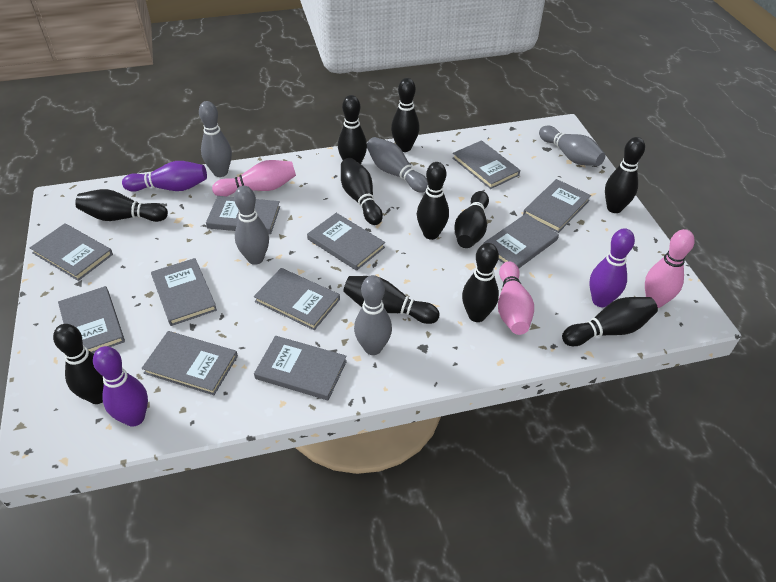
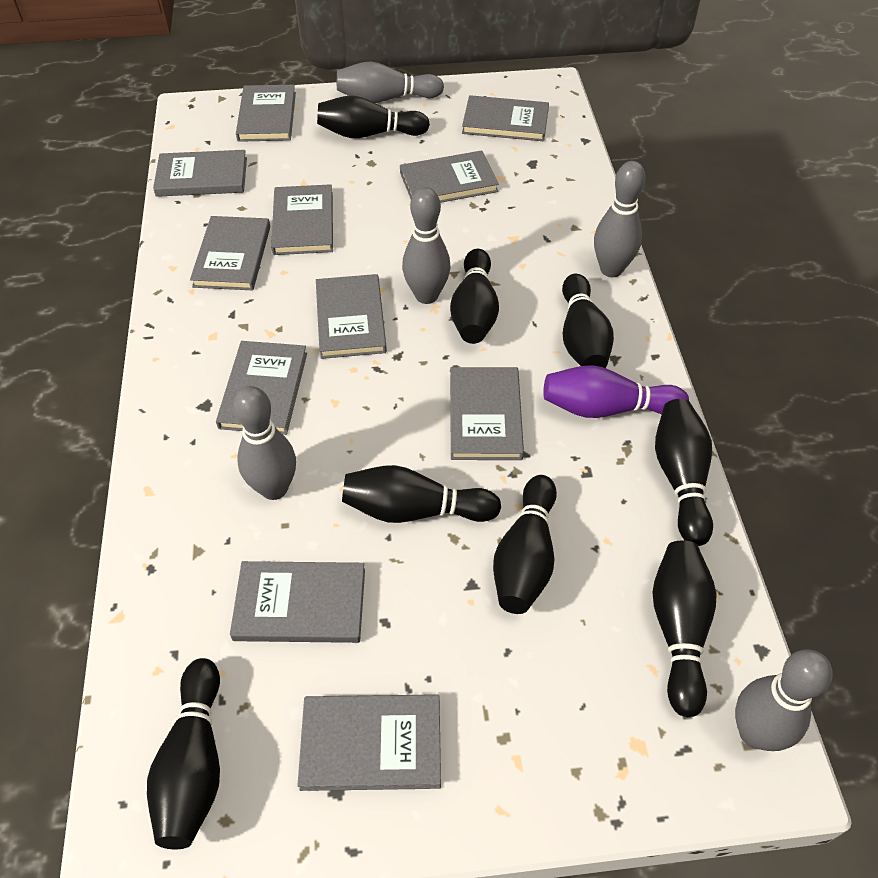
black bowling pin: 11 -> 8
pink bowling pin: 3 -> 0
purple bowling pin: 3 -> 1

